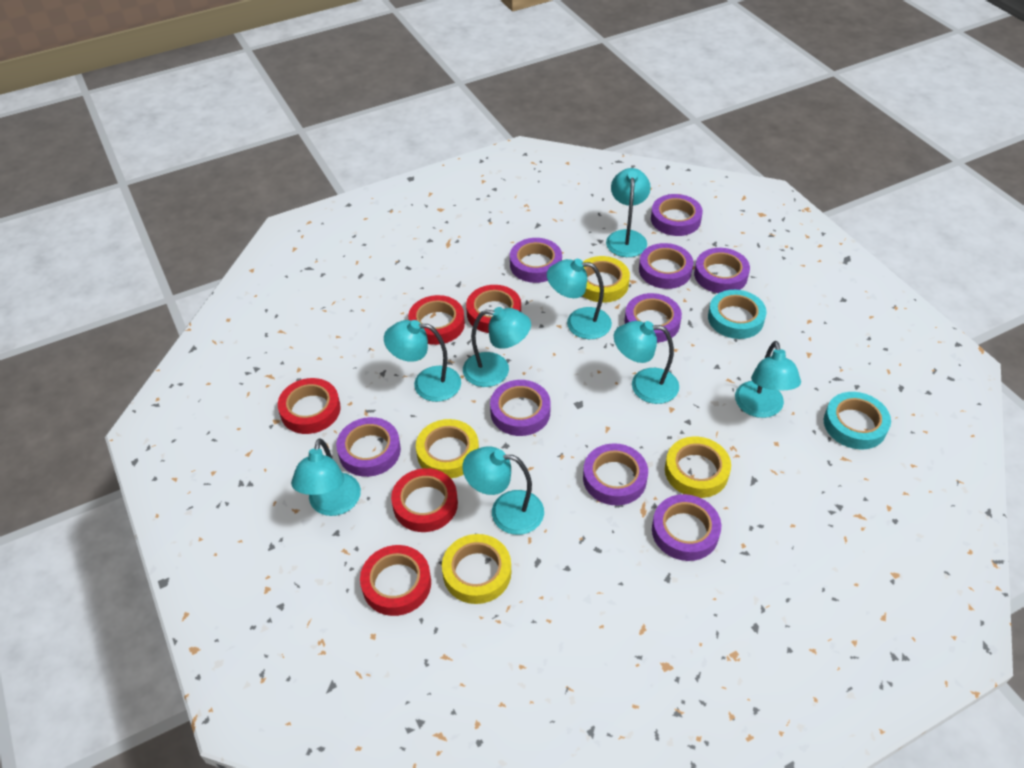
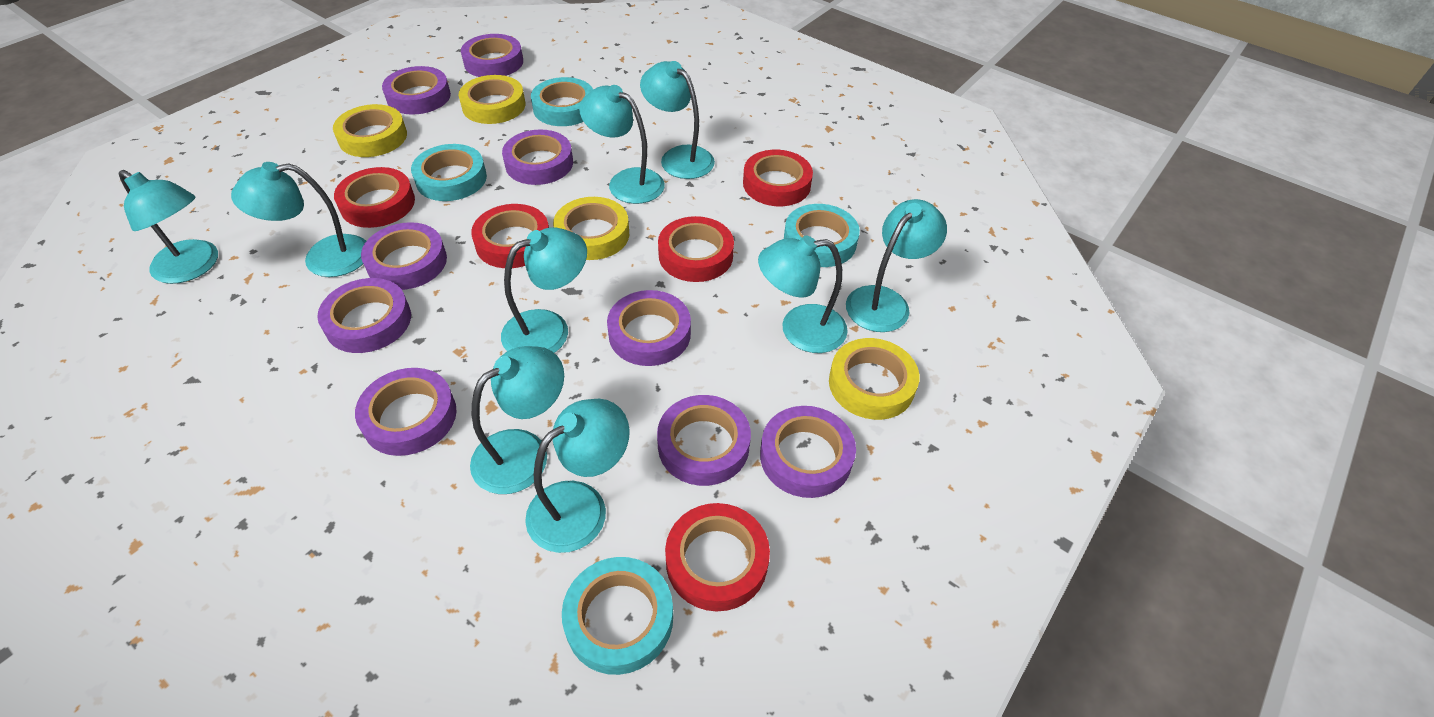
turquoise lamp: 8 -> 9
turquoise tape: 2 -> 4

